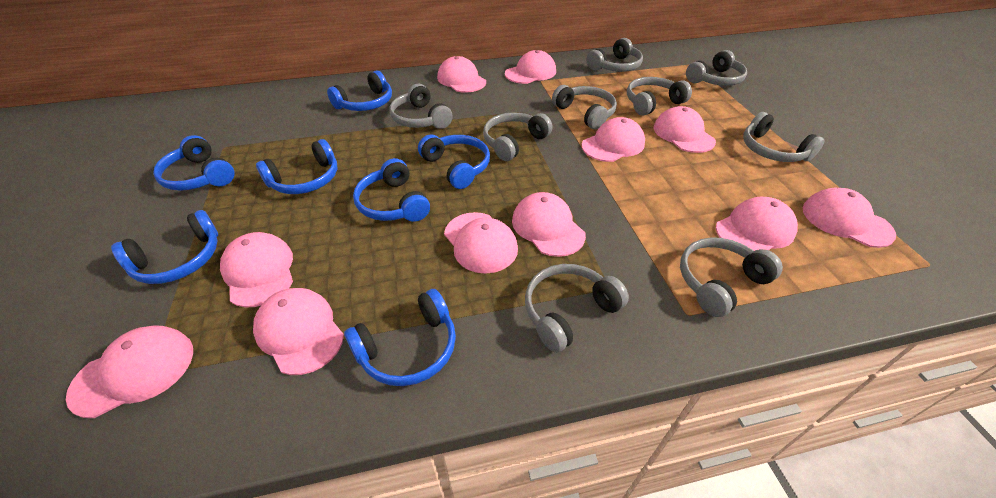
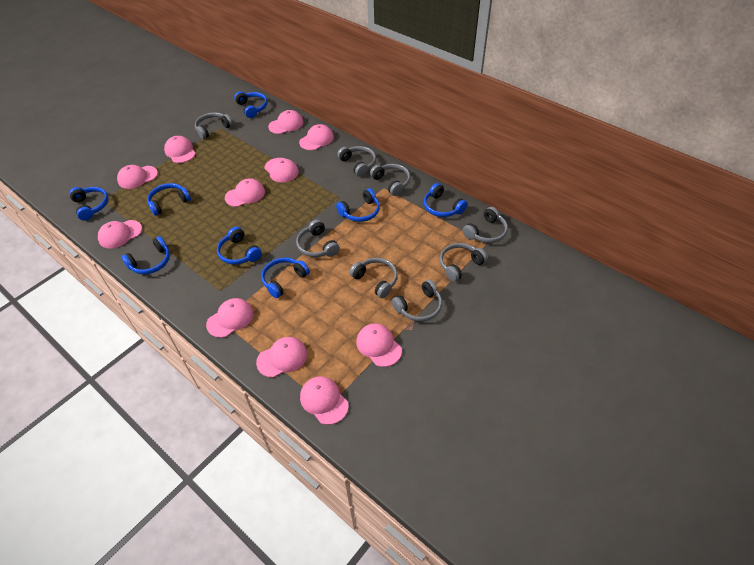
blue headphones: 7 -> 8
grey headphones: 9 -> 8

